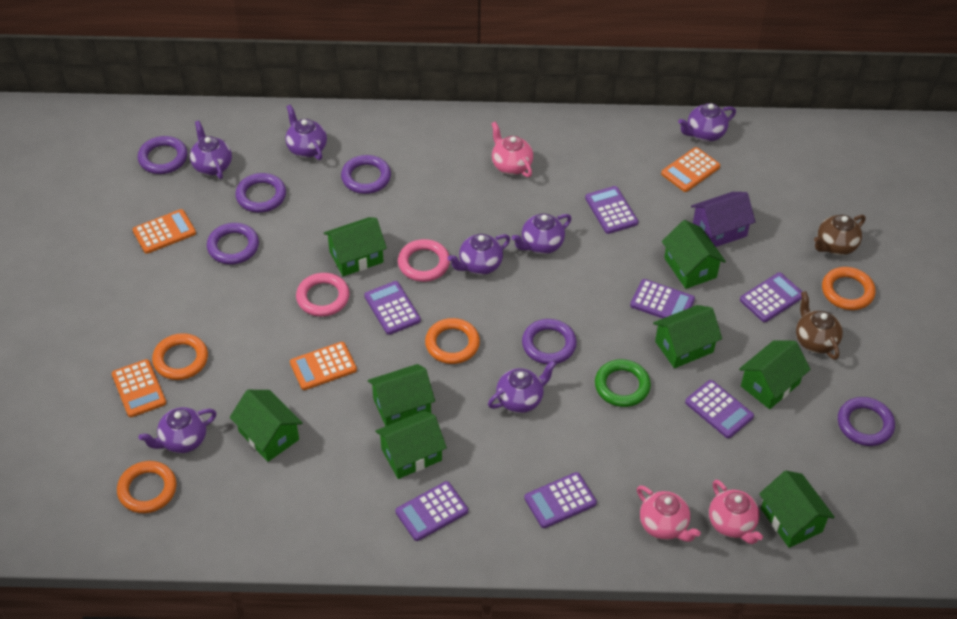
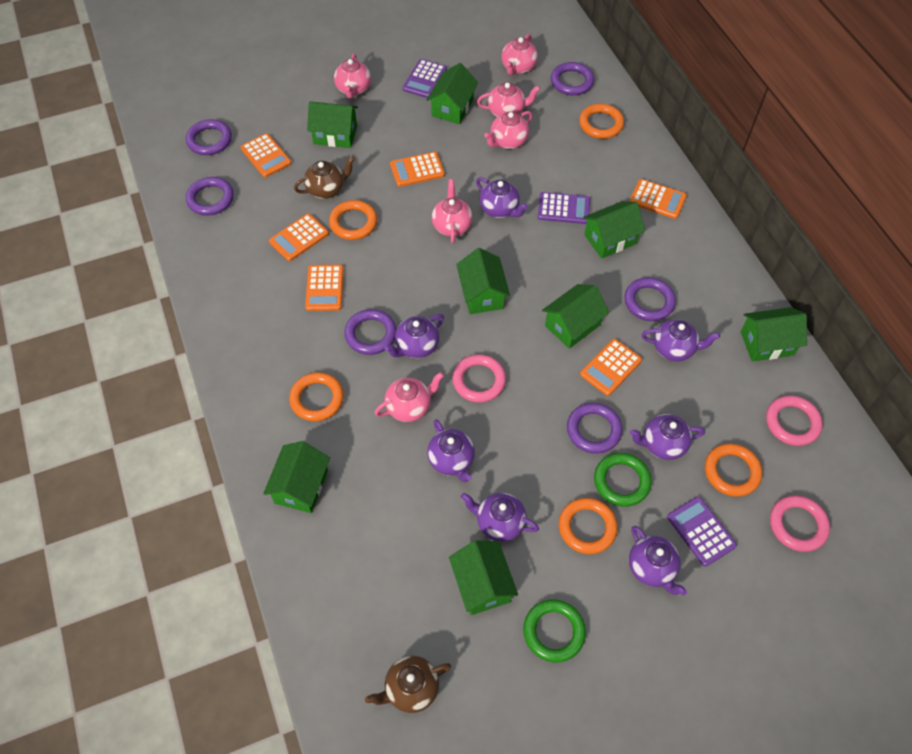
green ring: 1 -> 2
orange calculator: 4 -> 6
orange ring: 4 -> 5
pink ring: 2 -> 3
pink teapot: 3 -> 6
purple calculator: 7 -> 3
purple house: 1 -> 0

